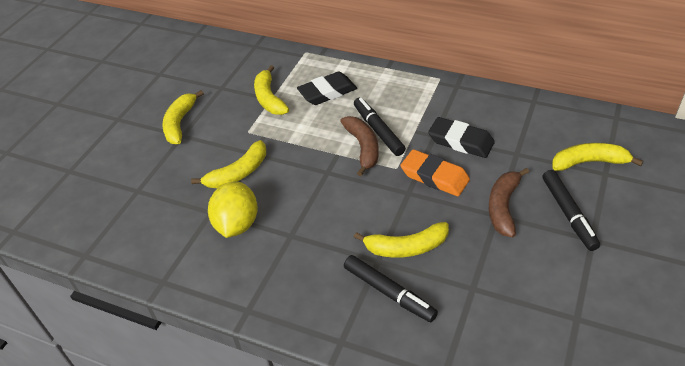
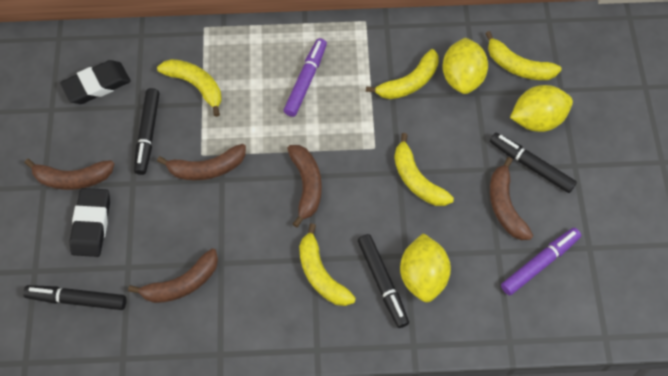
black marker: 3 -> 4
brown banana: 2 -> 5
orange eraser: 1 -> 0
purple marker: 0 -> 2
yellow lemon: 1 -> 3

